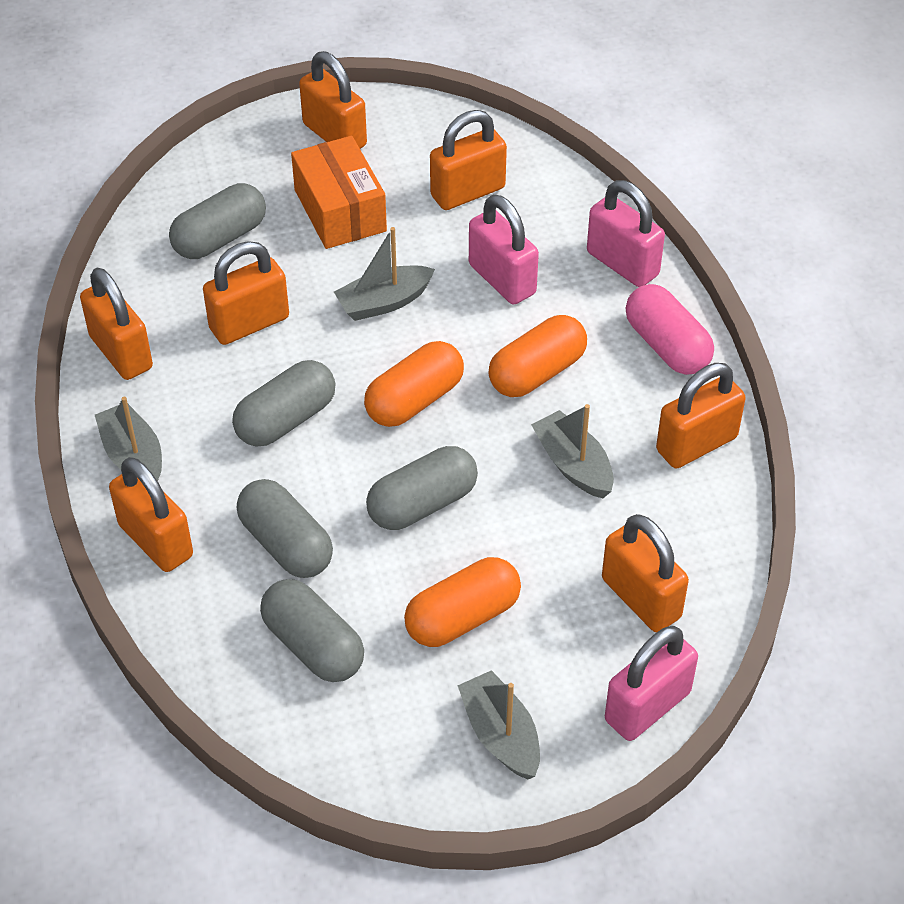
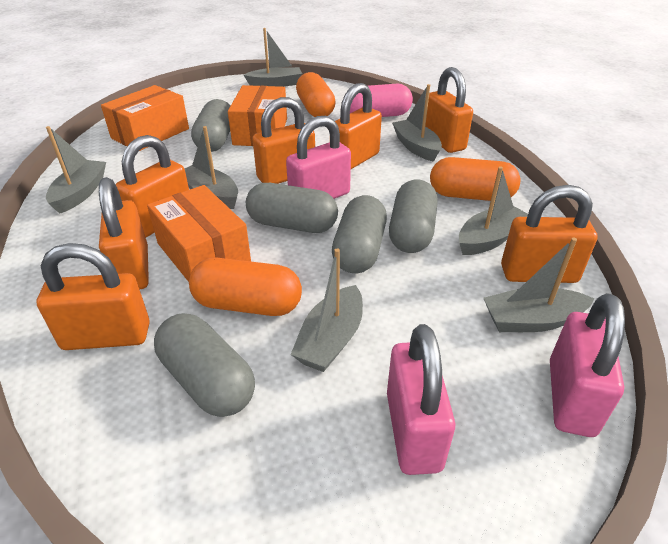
grey boat: 4 -> 7
orange box: 1 -> 3

